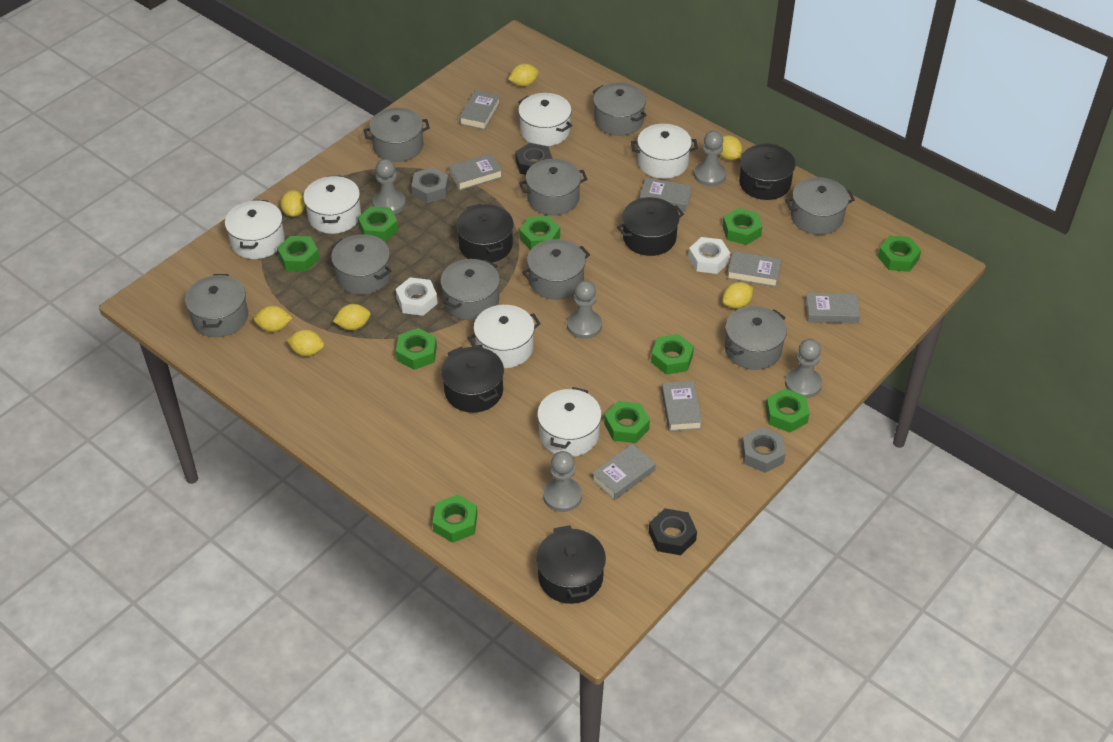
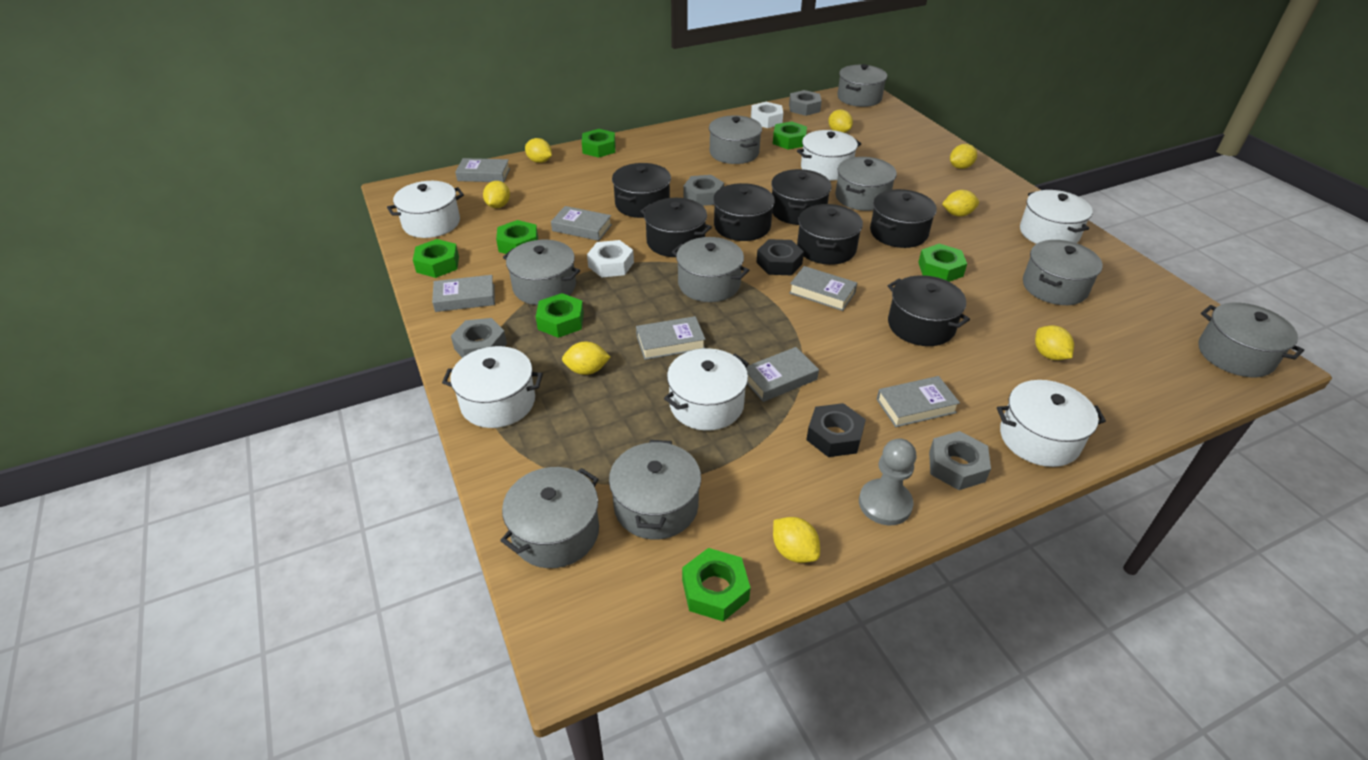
black pot: 5 -> 7
green nut: 10 -> 7
grey nut: 2 -> 4
grey pawn: 5 -> 1
yellow lemon: 7 -> 8

